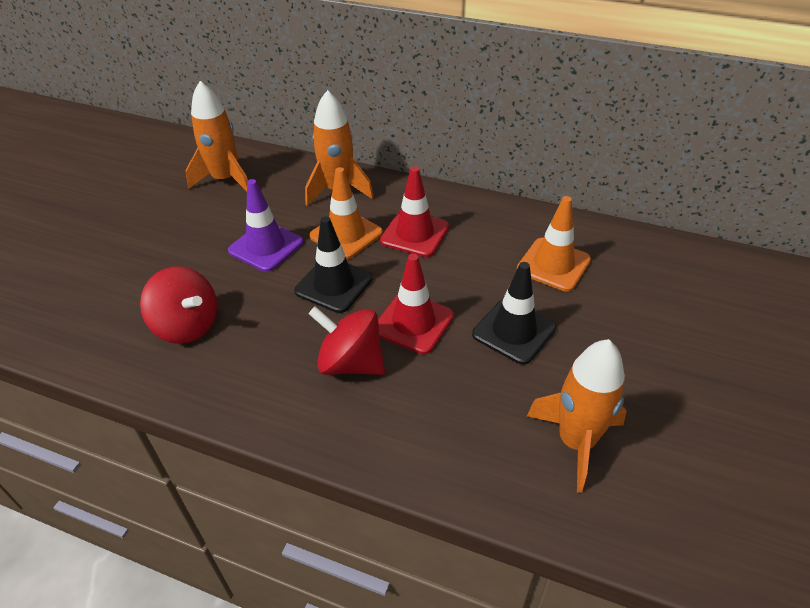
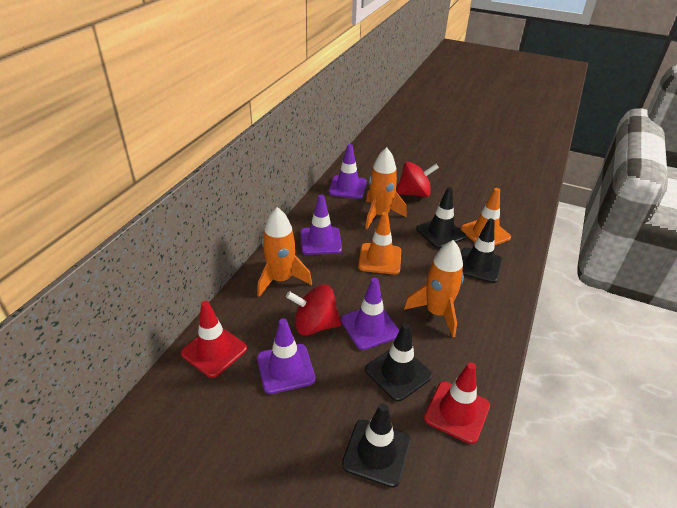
black traffic cone: 2 -> 4
purple traffic cone: 1 -> 4

